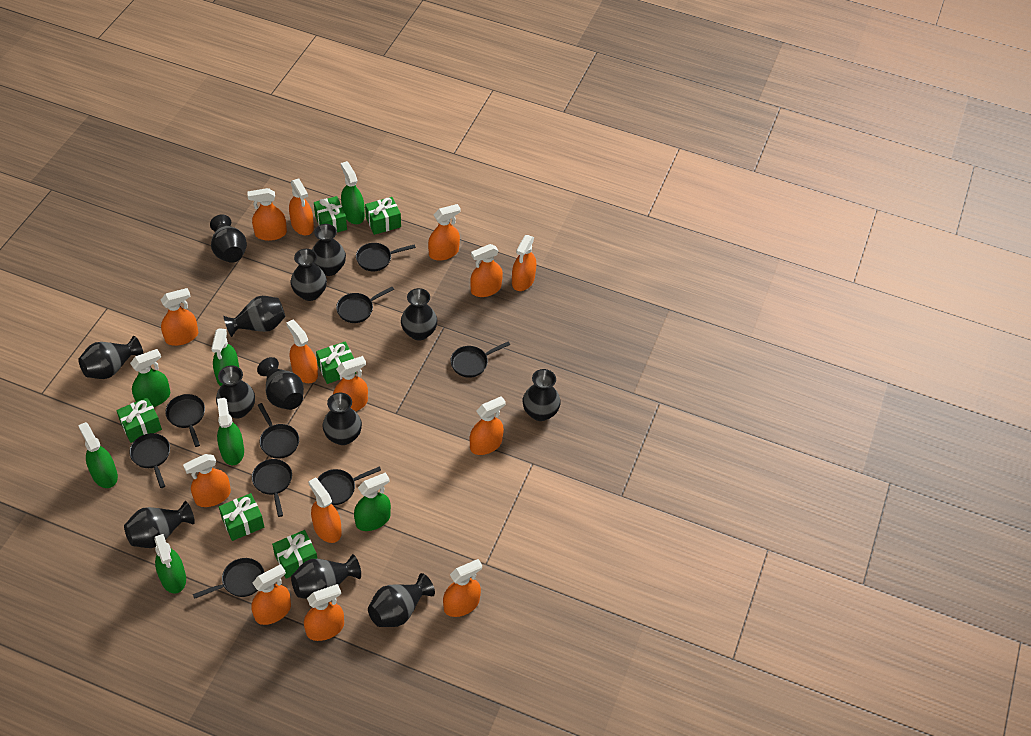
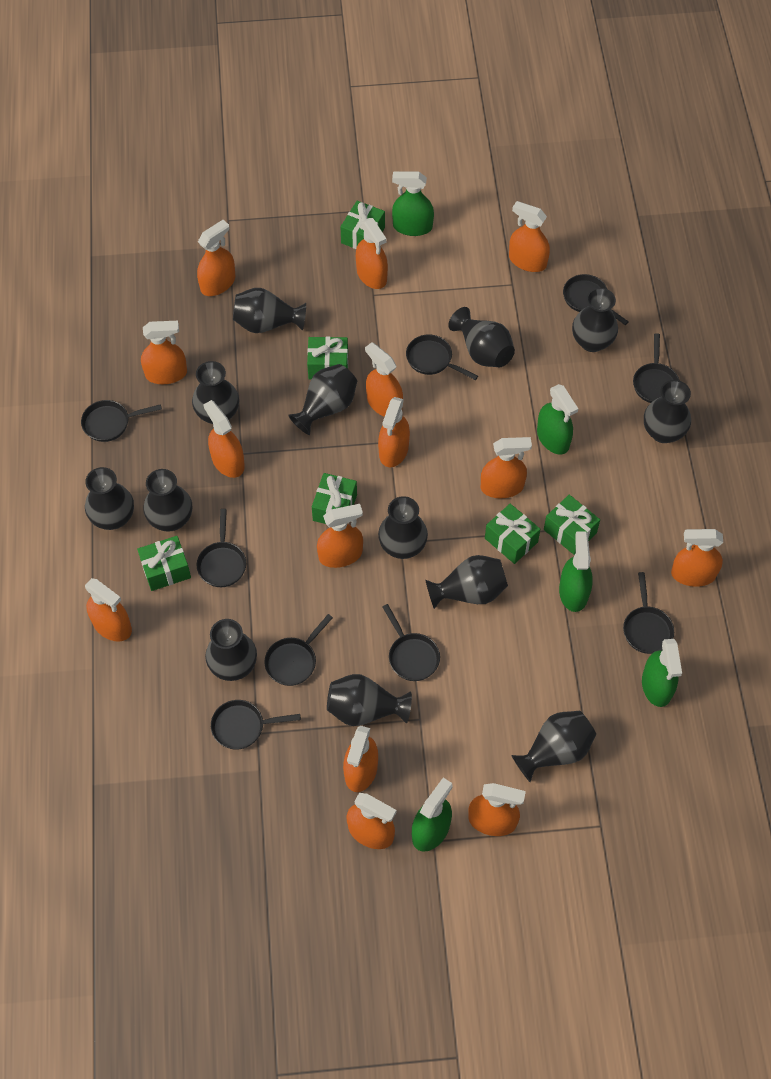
green spray bottle: 7 -> 5

